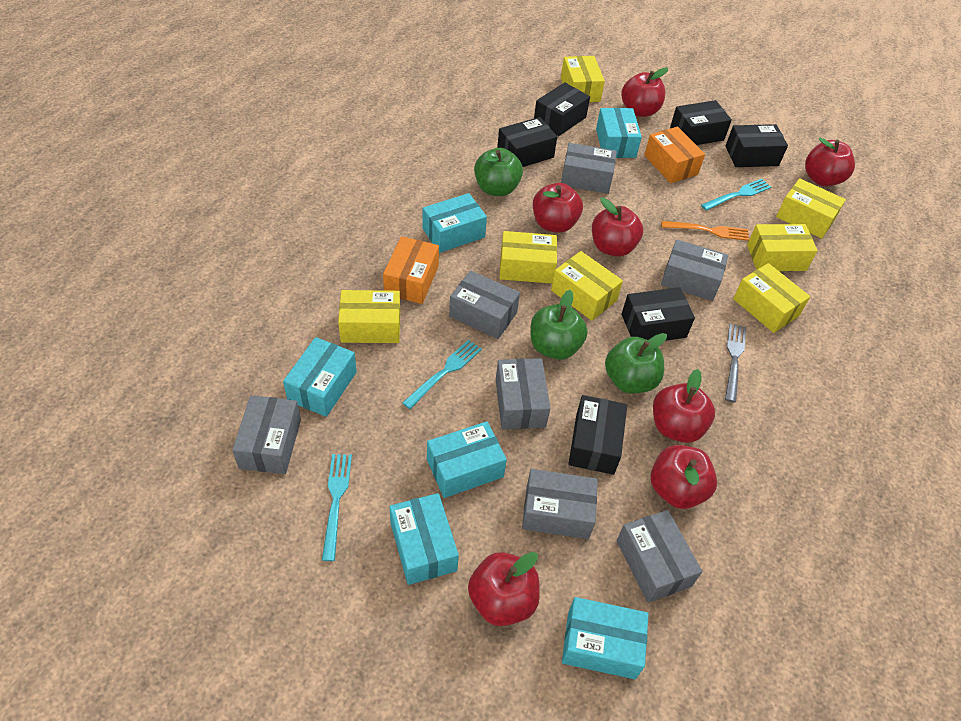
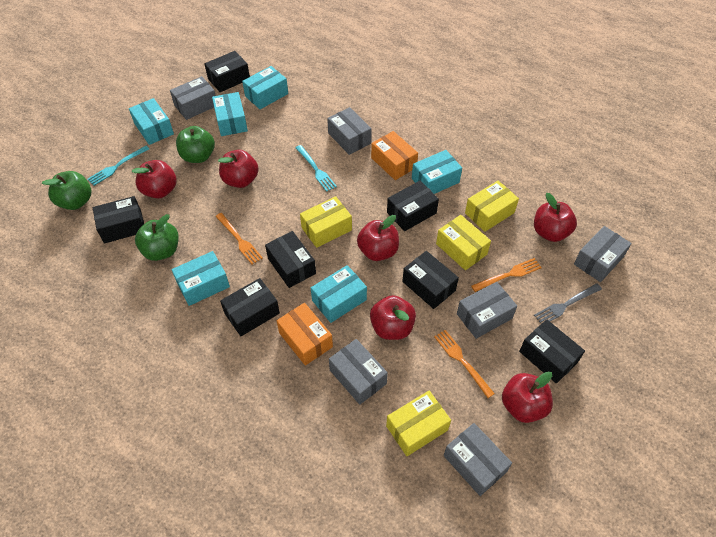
black box: 6 -> 7
grey box: 7 -> 6
orange fork: 1 -> 3
red apple: 7 -> 6
turquoise fork: 3 -> 2
yellow box: 7 -> 4

